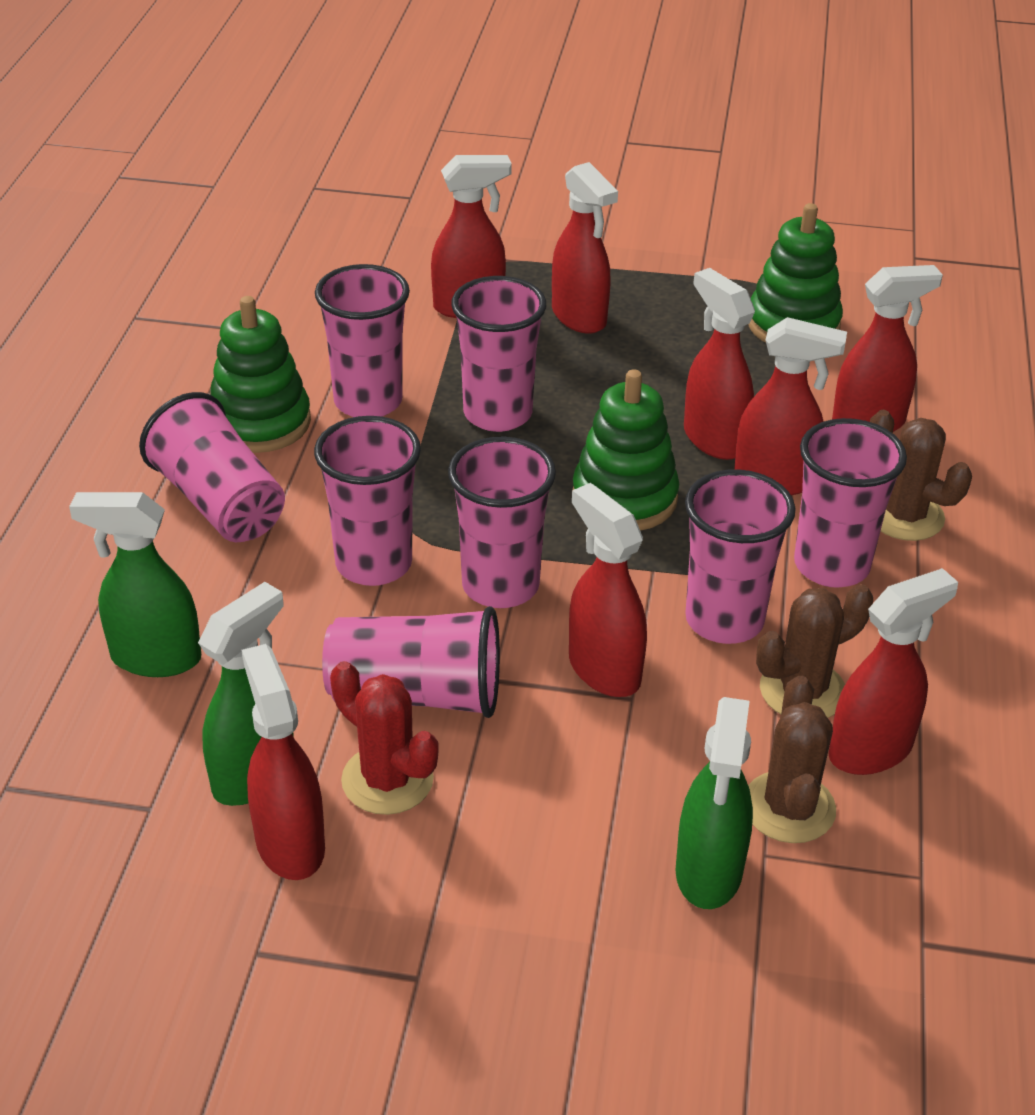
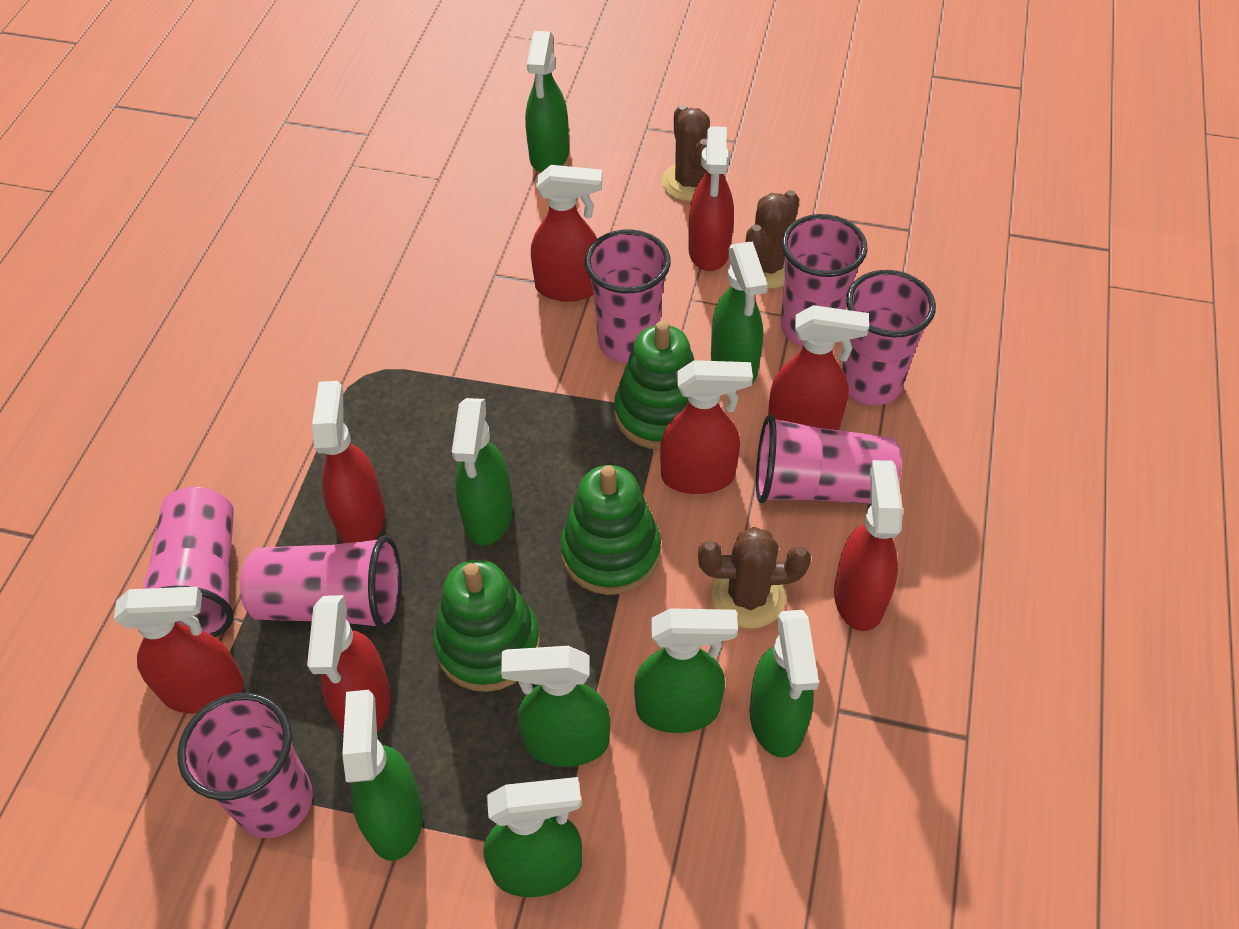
green spray bottle: 3 -> 8
pink cup: 8 -> 7
red cactus: 1 -> 0

